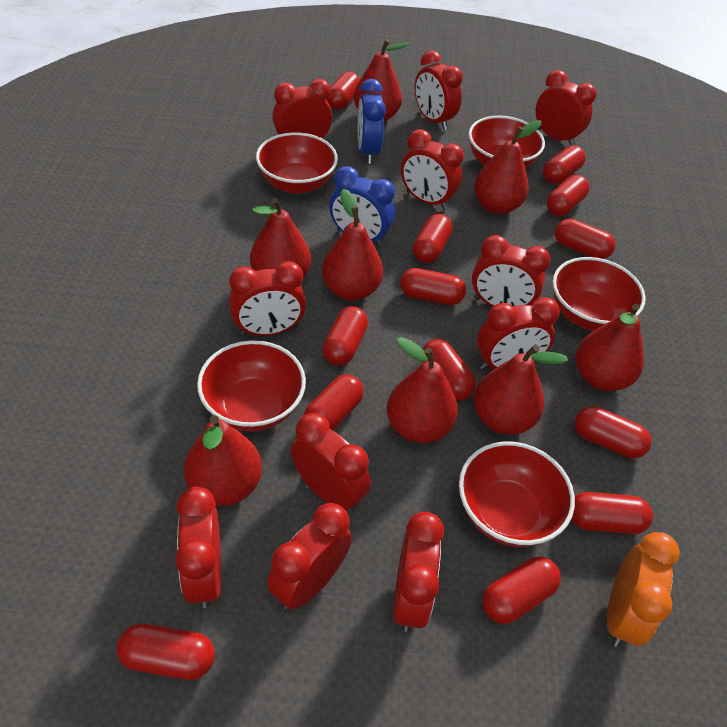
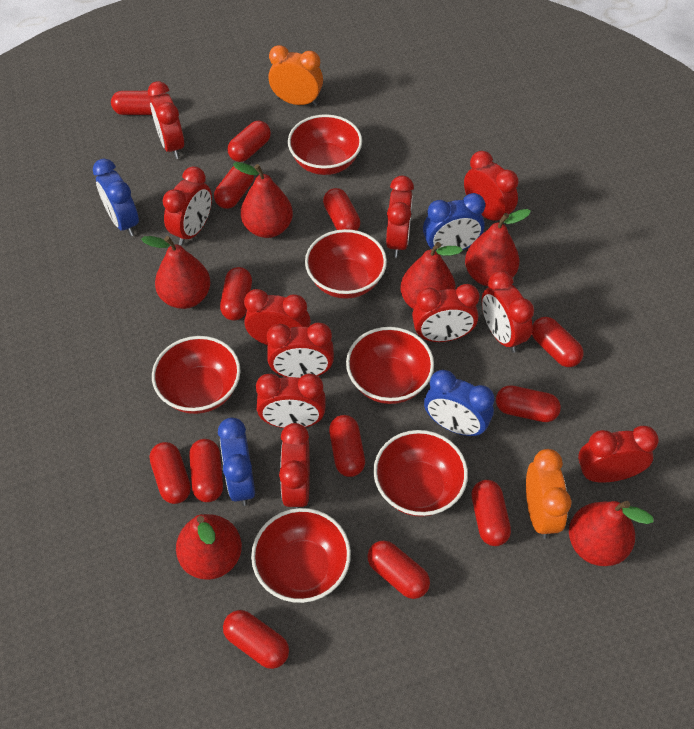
blue clock: 2 -> 4
orange clock: 1 -> 2
red bowl: 5 -> 6
red pear: 8 -> 6

